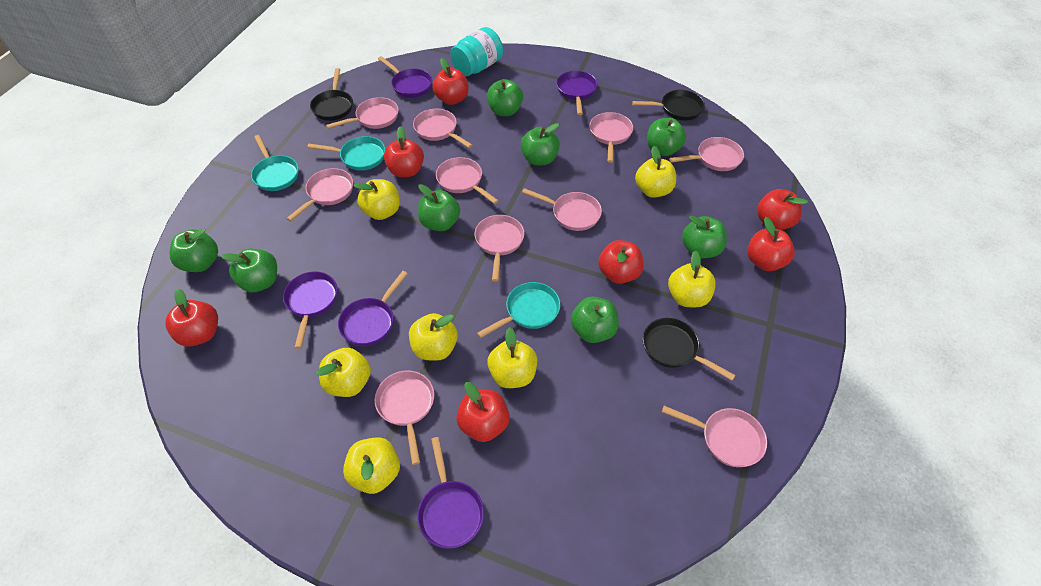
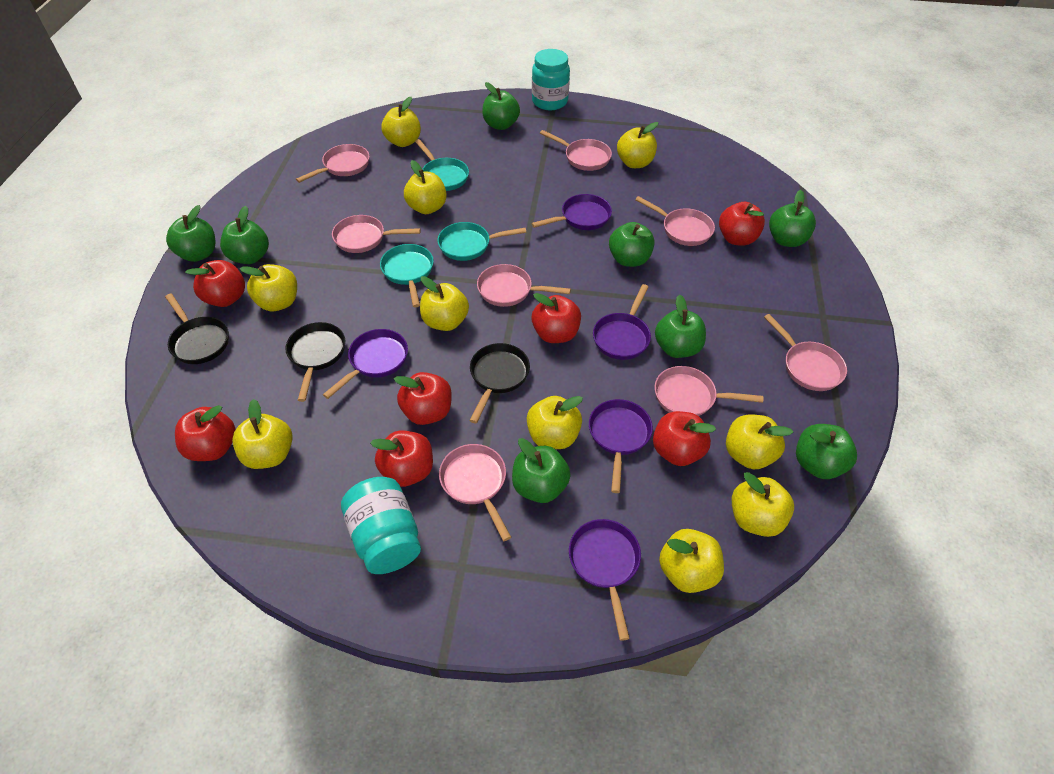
pink pan: 10 -> 8
turquoise jar: 1 -> 2
yellow apple: 7 -> 10

